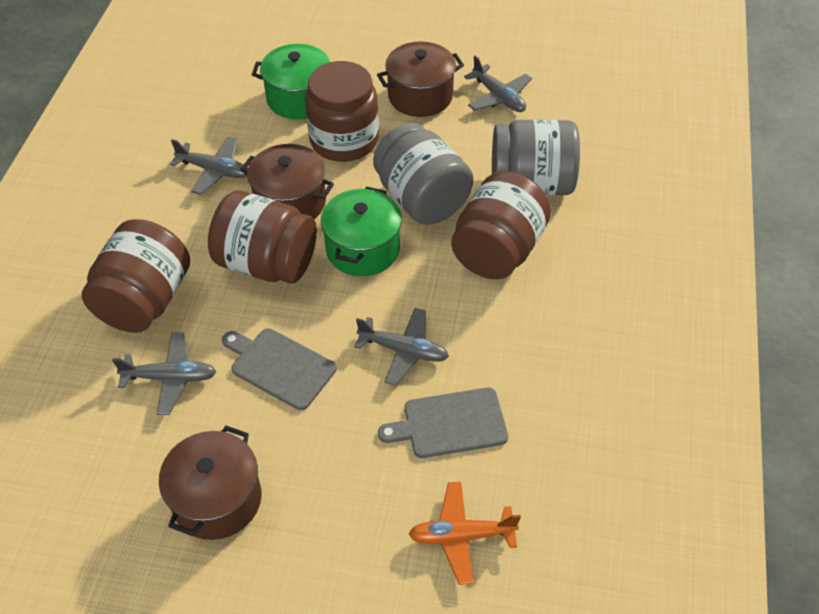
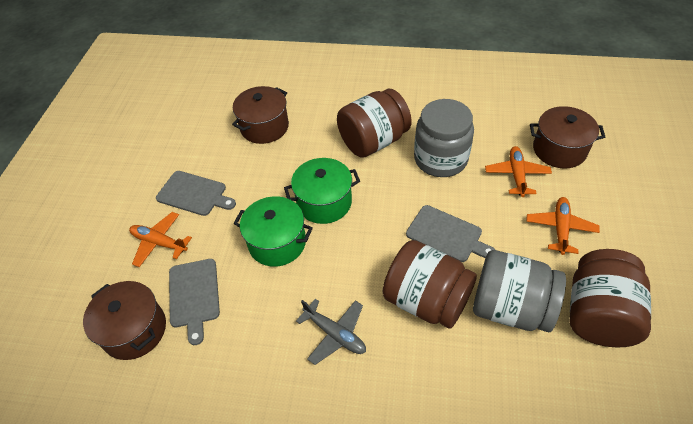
brown jar: 4 -> 3
grey cutting board: 2 -> 3
grey plane: 4 -> 1
orange plane: 1 -> 3

